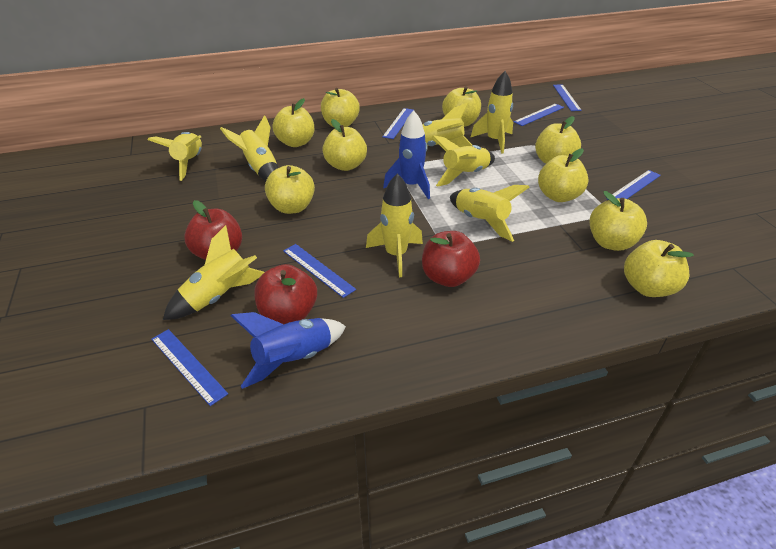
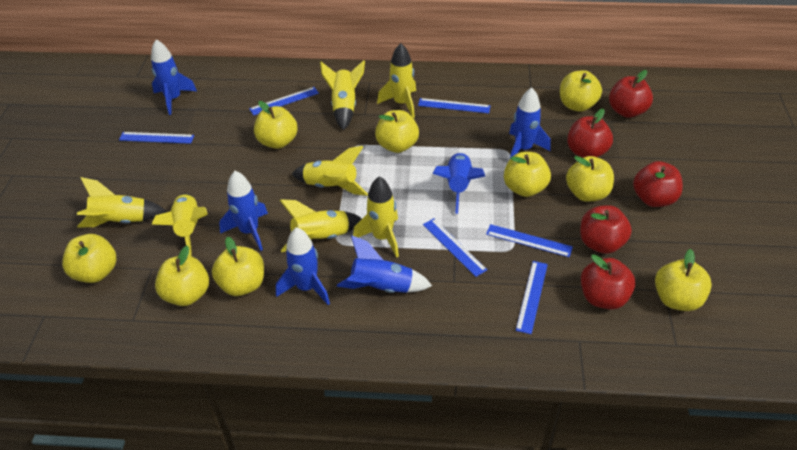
blue rocket: 2 -> 6
red apple: 3 -> 5
yellow rocket: 8 -> 7

